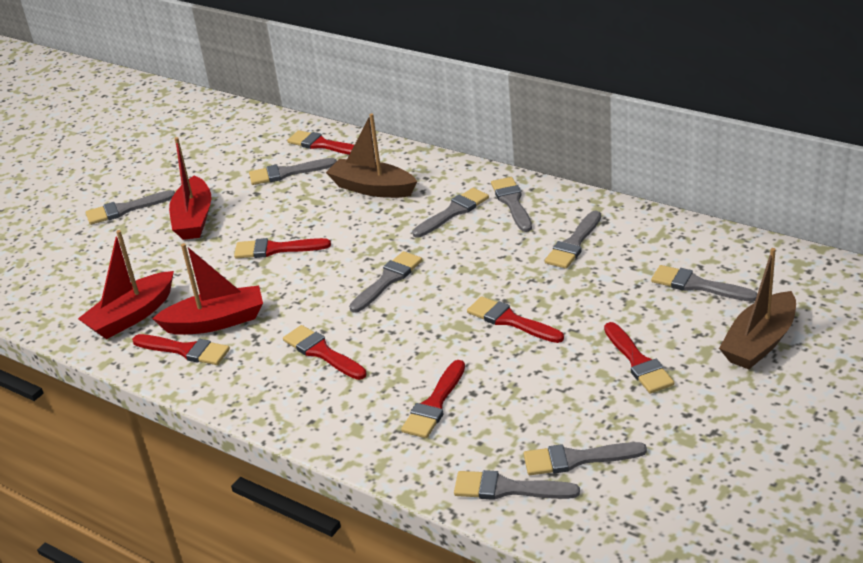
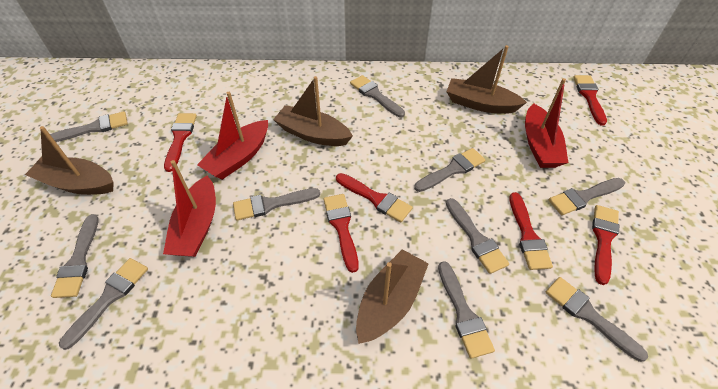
brown boat: 2 -> 4
grey brush: 9 -> 10
red brush: 7 -> 6

